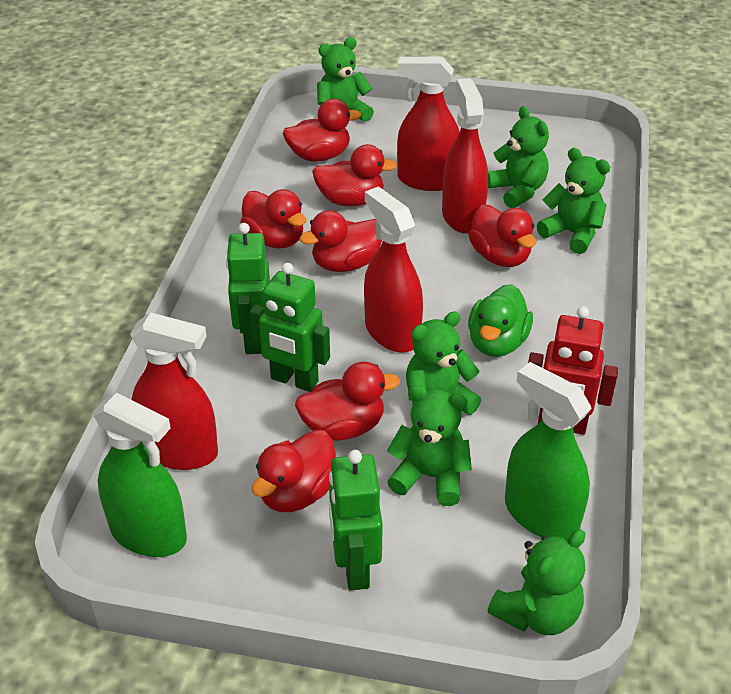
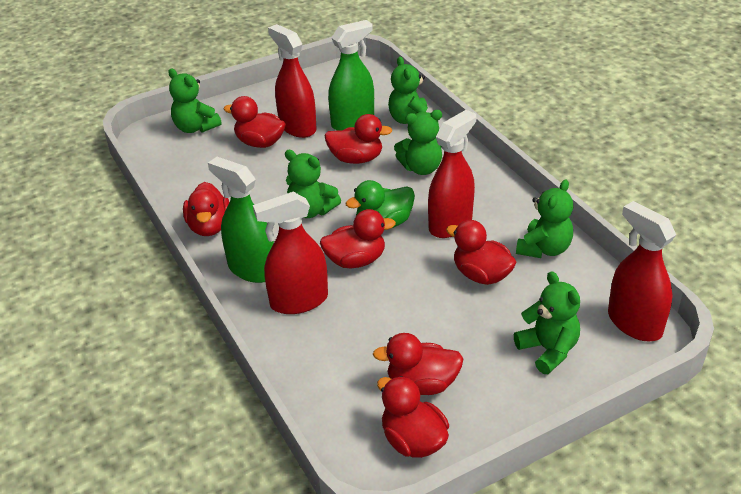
green robot: 3 -> 0
red robot: 1 -> 0

